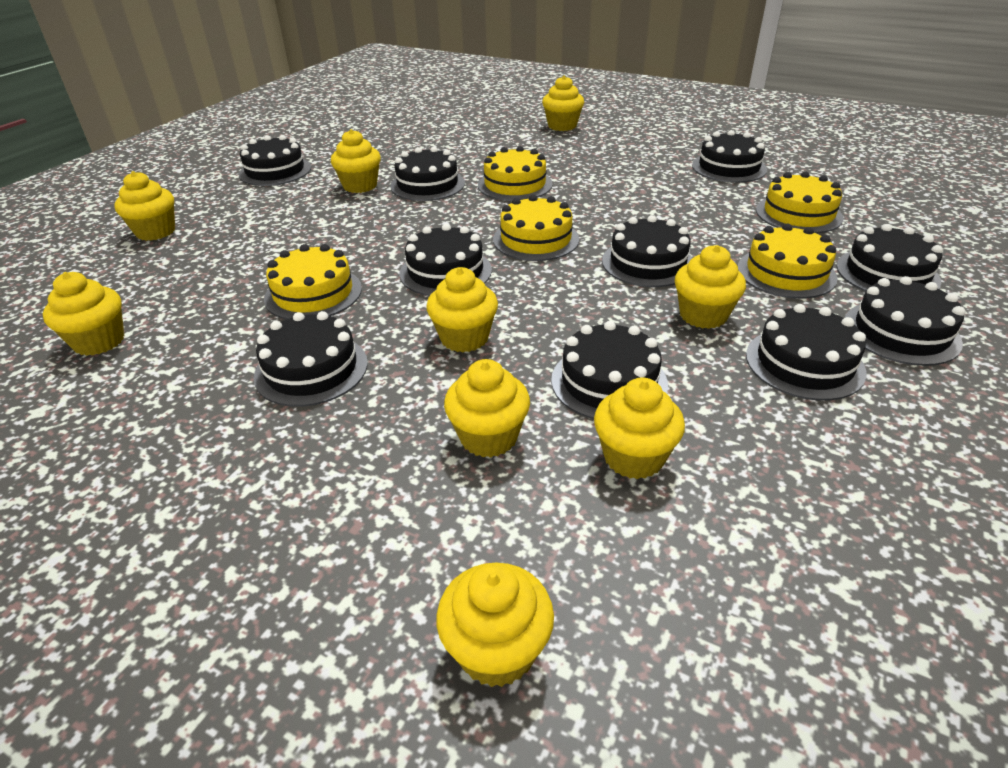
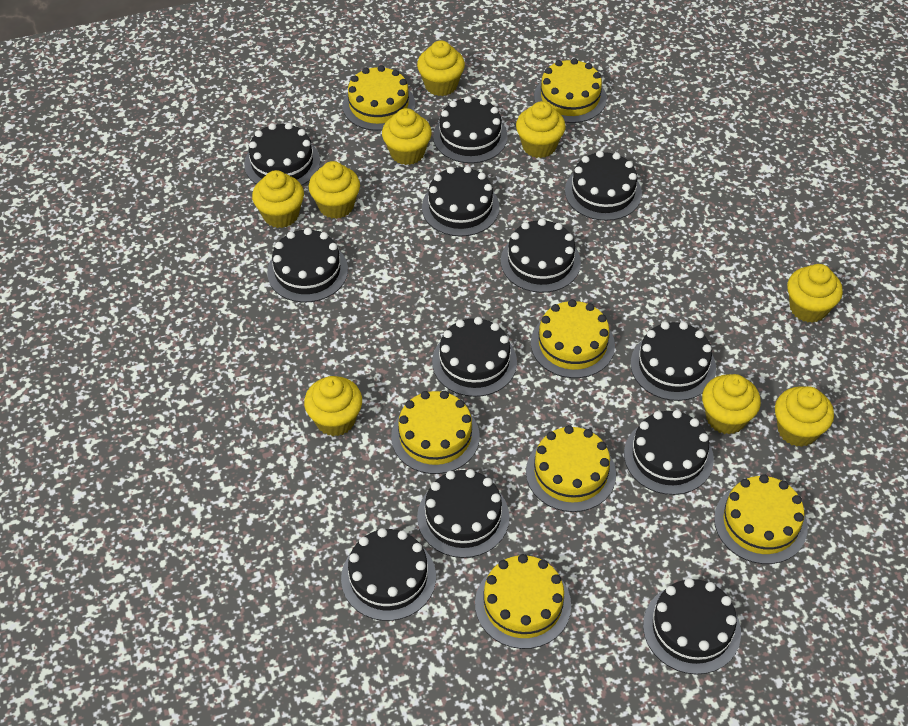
black cake: 10 -> 12
yellow cake: 5 -> 7

